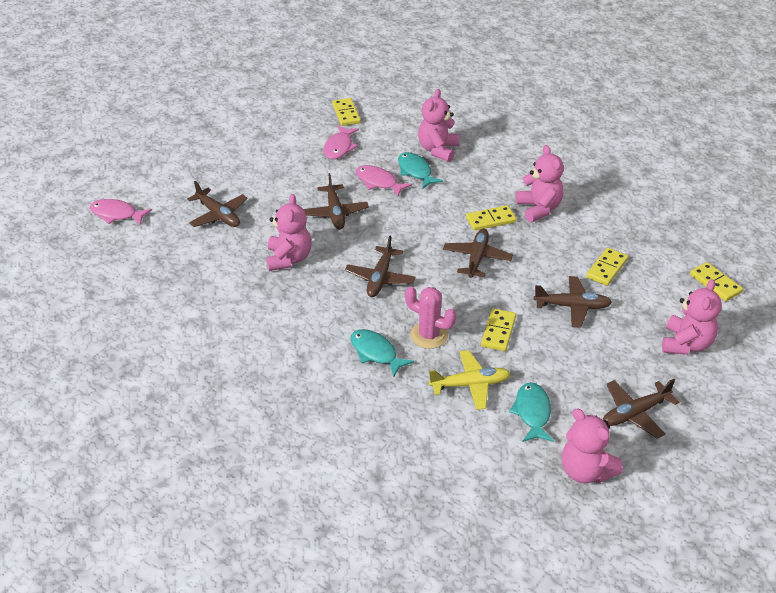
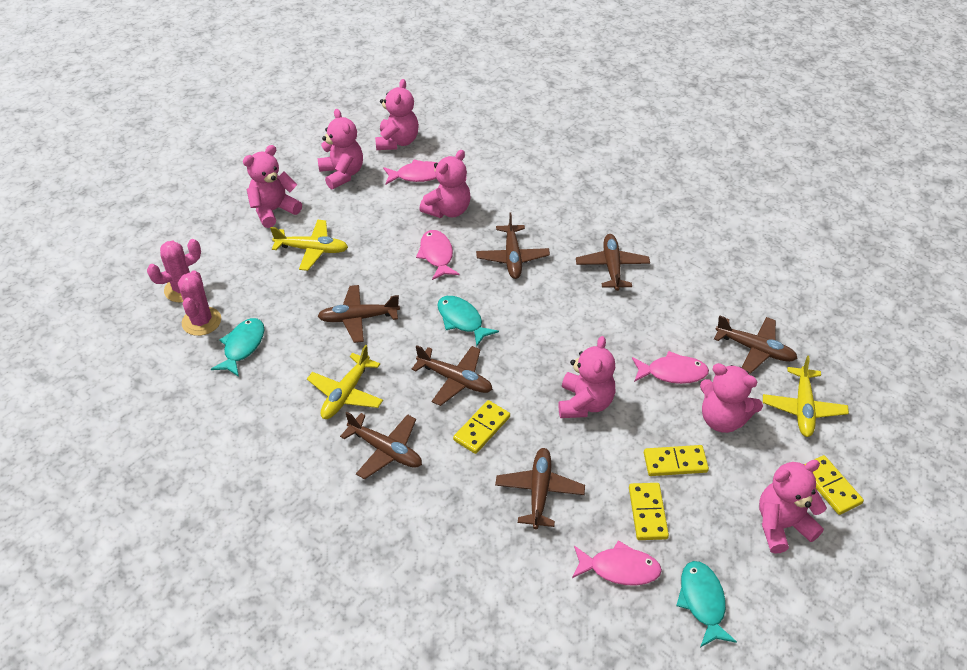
brown plane: 6 -> 7
pink cactus: 1 -> 2
pink fish: 3 -> 4
pink teddy bear: 5 -> 7
yellow domino: 5 -> 4
yellow plane: 1 -> 3

